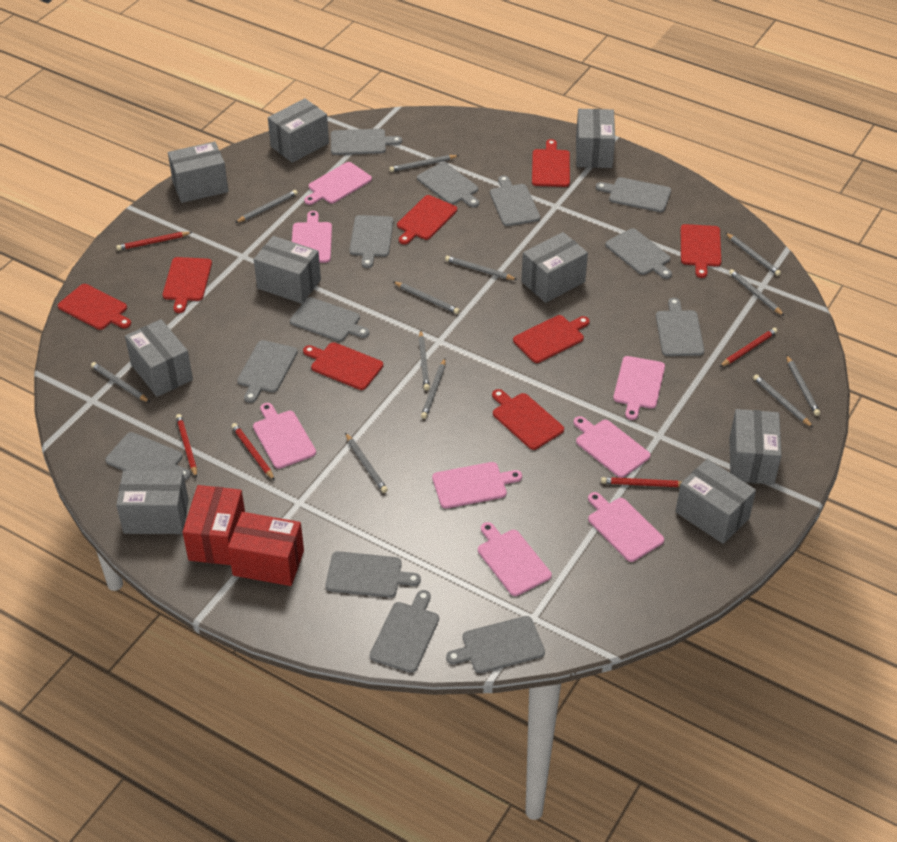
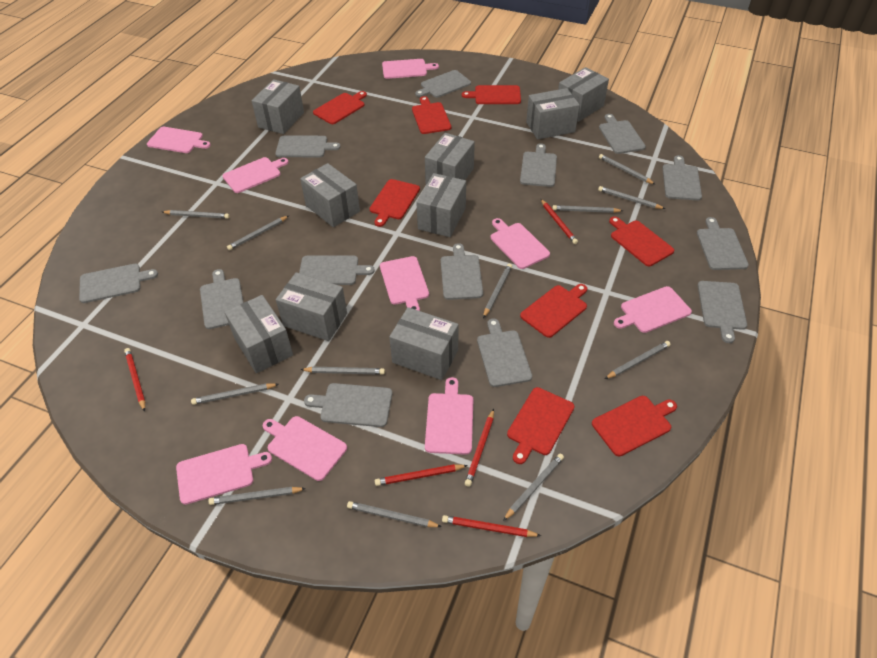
pink cutting board: 8 -> 9
red box: 2 -> 0

